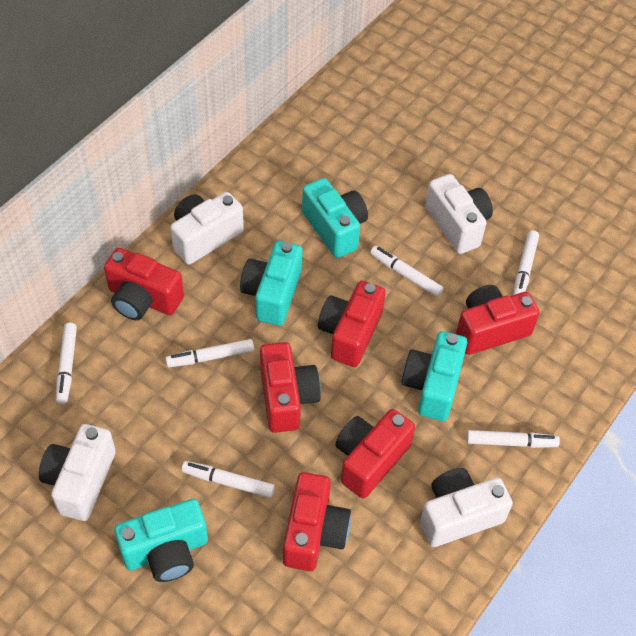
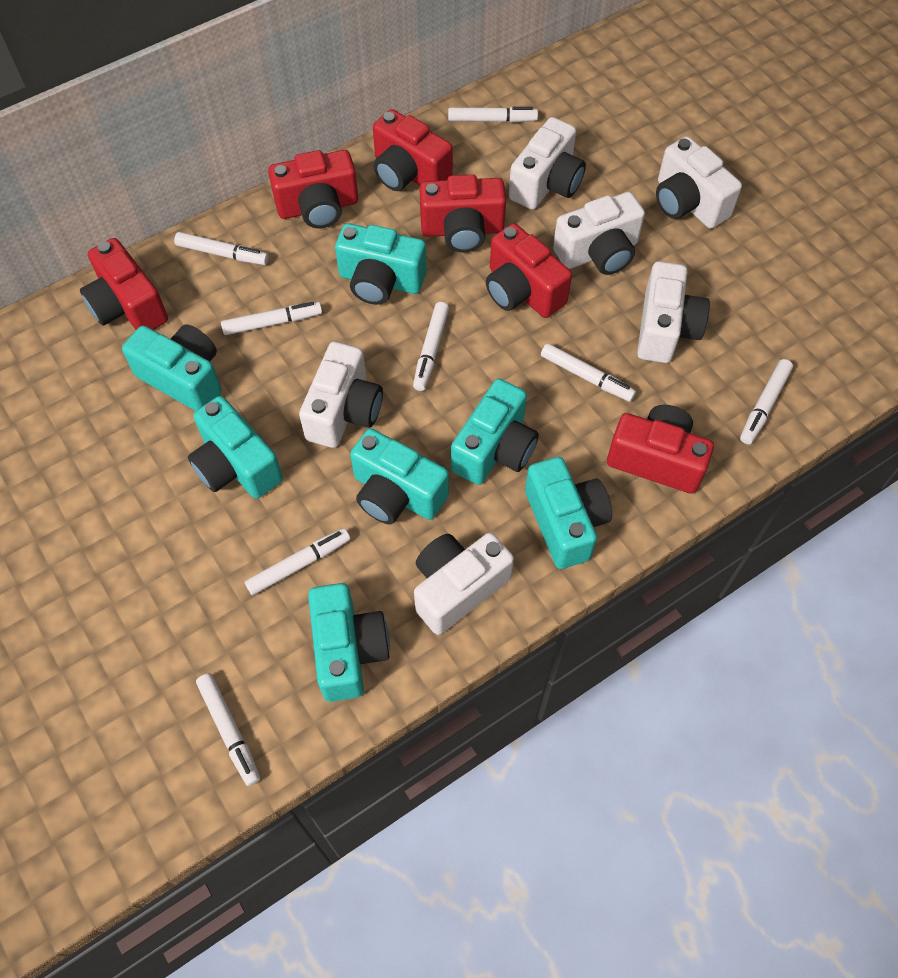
turquoise camera: 4 -> 7
white camera: 4 -> 6
white marker: 6 -> 8

